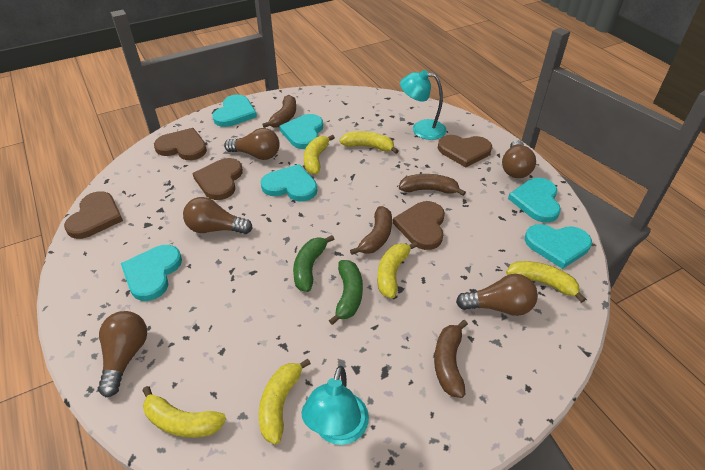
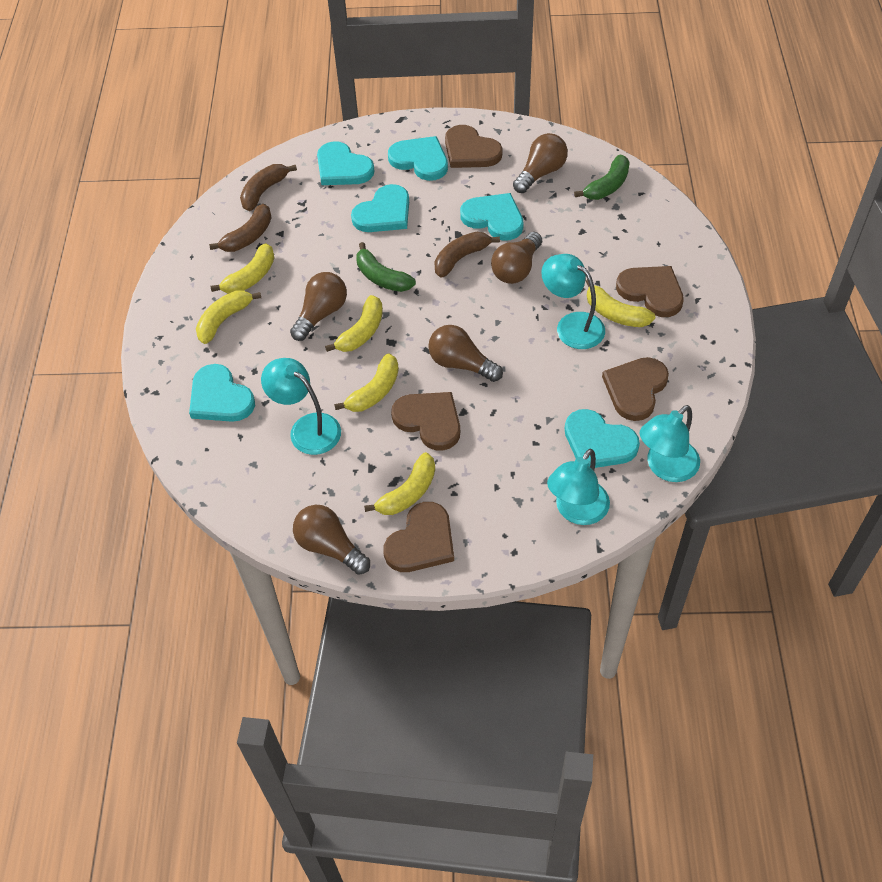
brown banana: 4 -> 3
turquoise lamp: 2 -> 4

